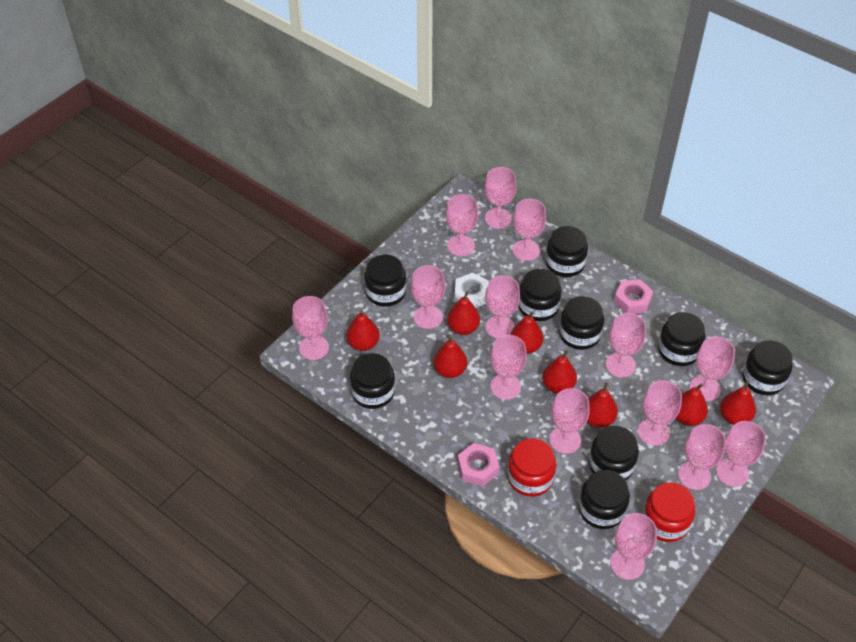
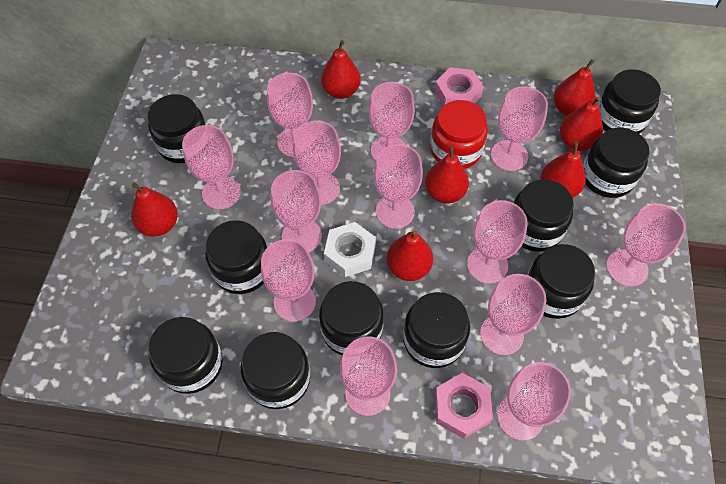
black jar: 9 -> 10
pink goblet: 14 -> 13
red jar: 2 -> 1
red pear: 8 -> 7

